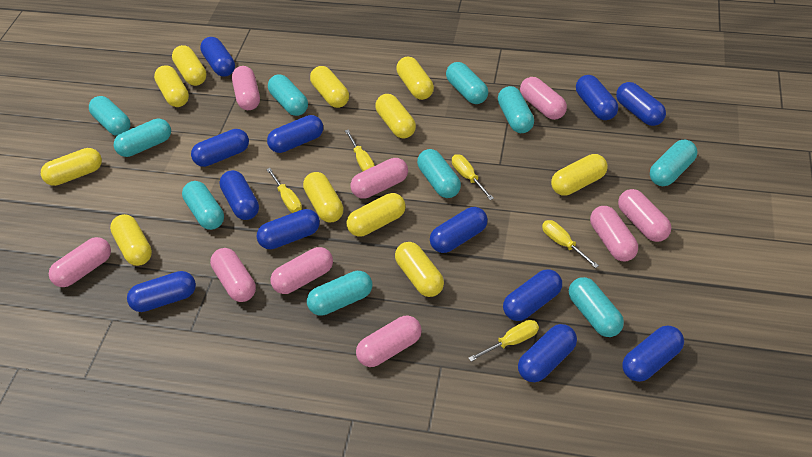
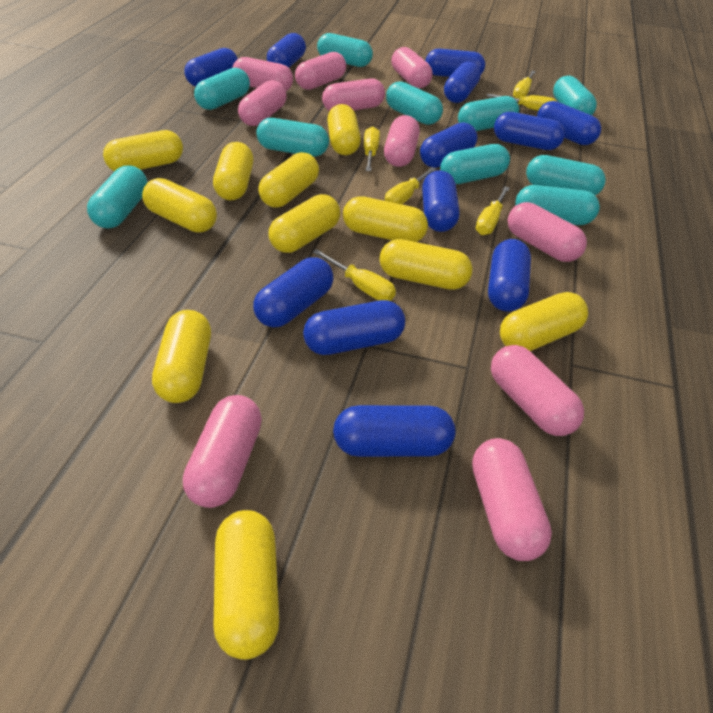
pink capsule: 9 -> 10
yellow screwdriver: 5 -> 6

